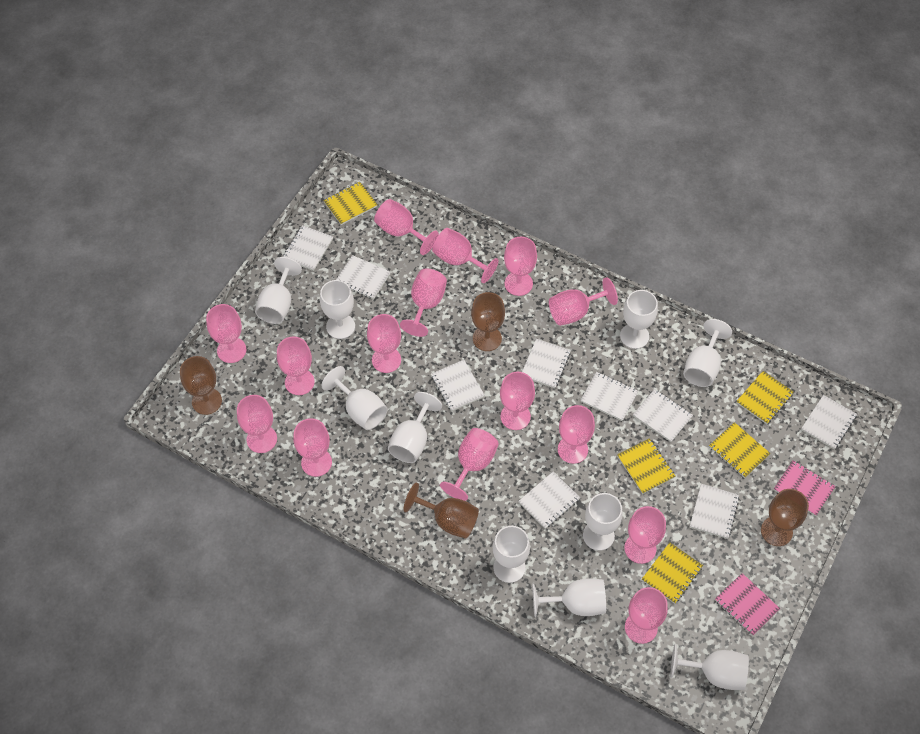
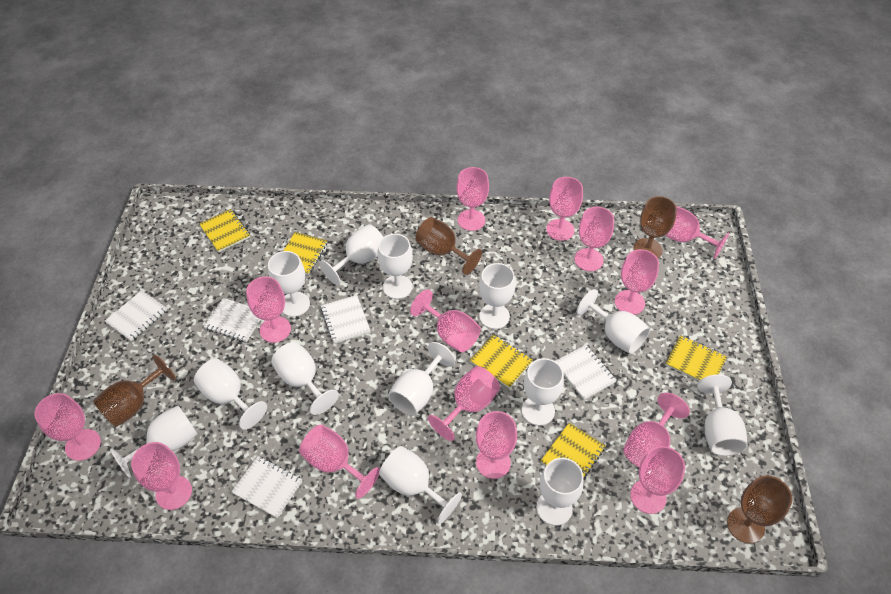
pink goblet: 15 -> 14
pink notebook: 2 -> 0
white goblet: 10 -> 13
white notebook: 9 -> 5

